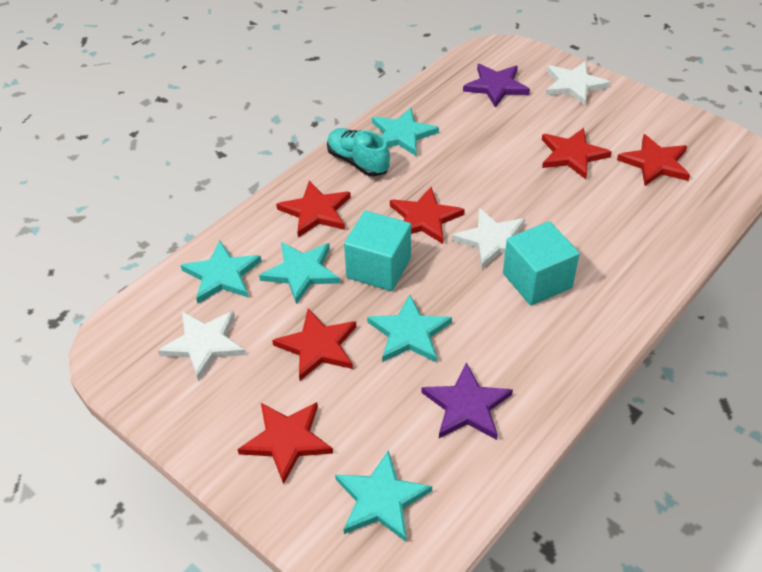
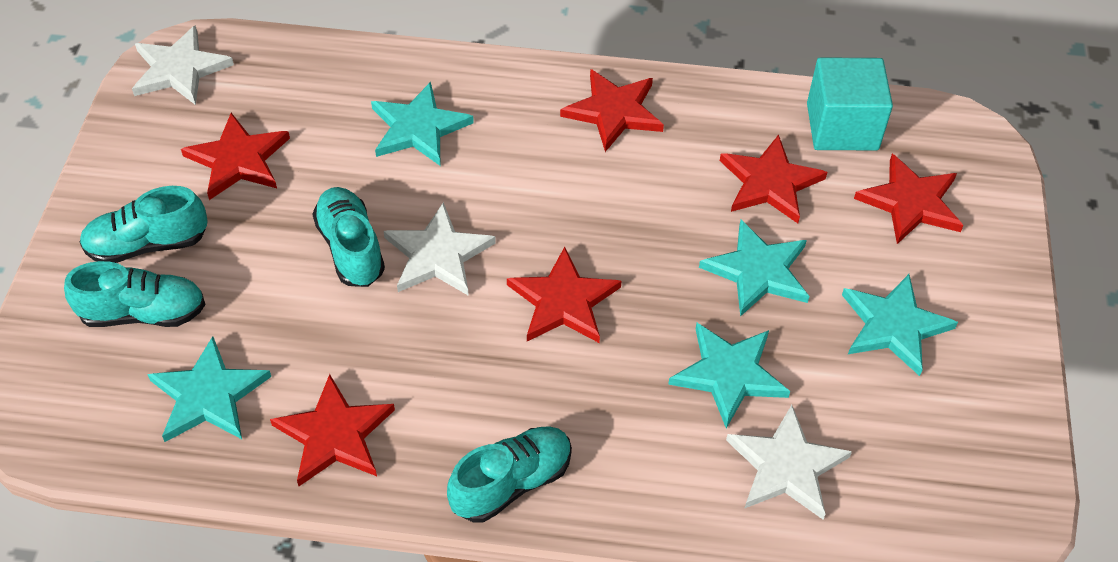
purple star: 2 -> 0
turquoise cube: 2 -> 1
turquoise shoe: 1 -> 4

